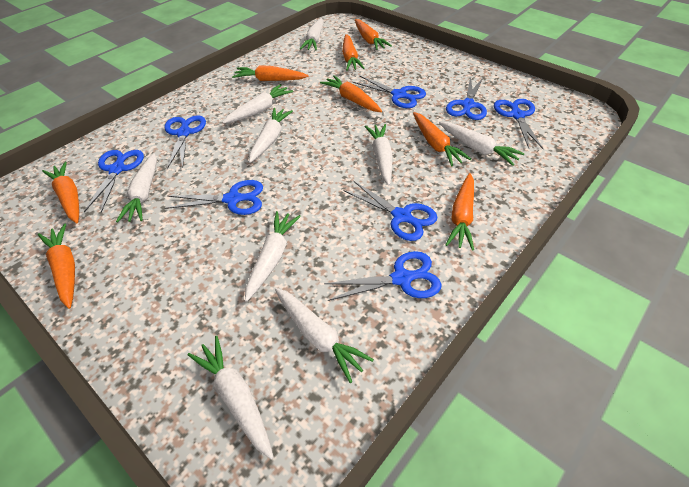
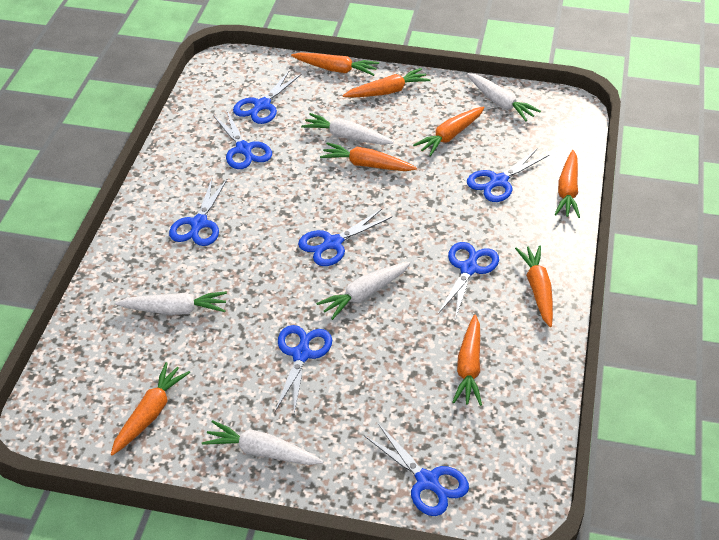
white carrot: 9 -> 5

